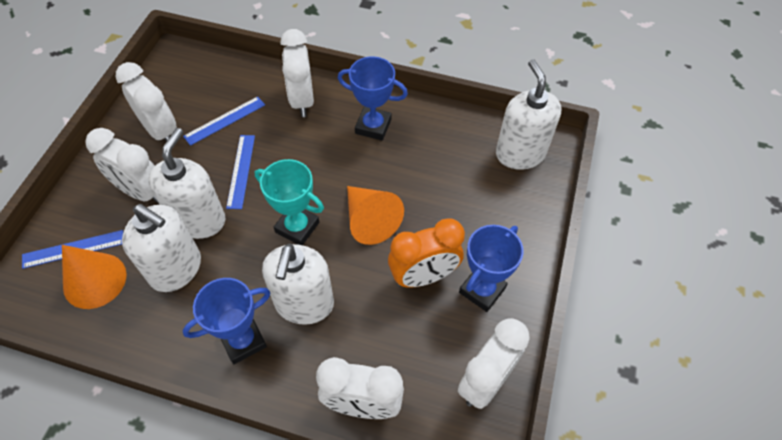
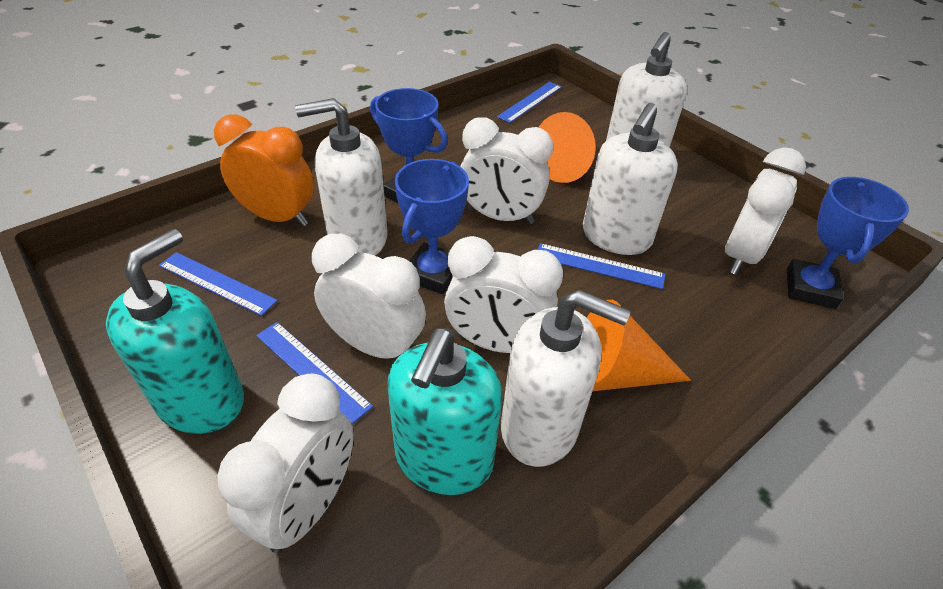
blue ruler: 3 -> 4
turquoise soap dispenser: 0 -> 2
turquoise trophy: 1 -> 0

